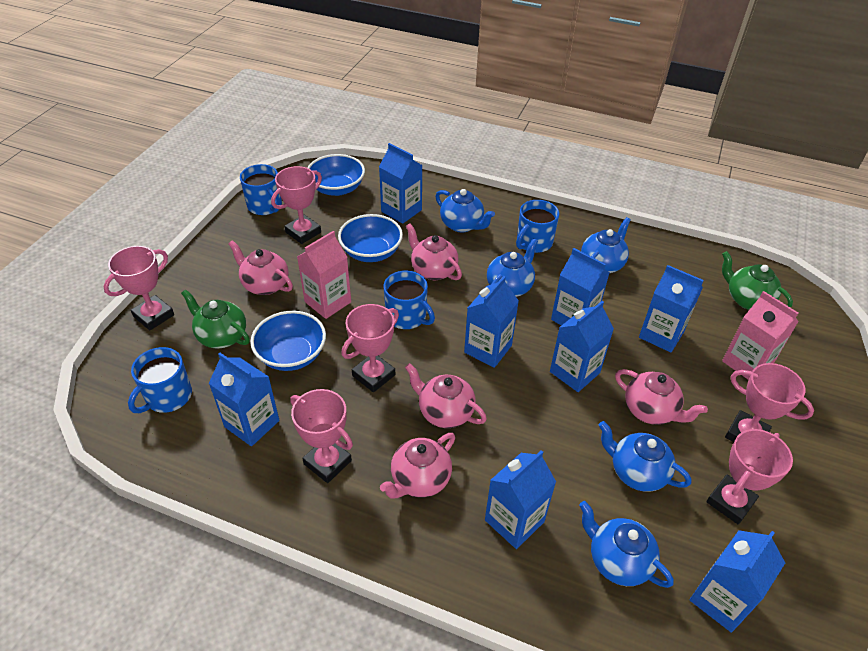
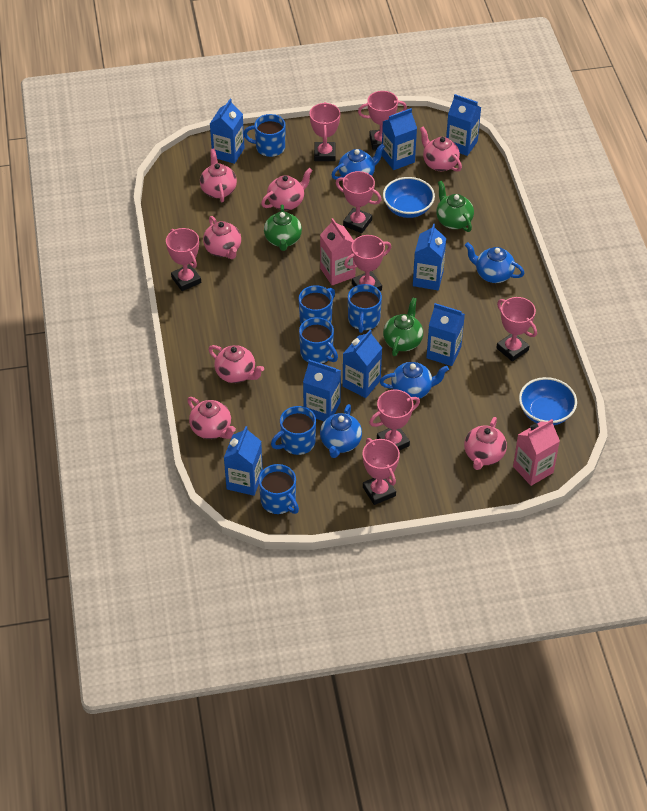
blue bowl: 3 -> 2
blue mug: 4 -> 6
blue teapot: 5 -> 4
green teapot: 2 -> 3
pink teapot: 5 -> 7
pink trophy: 6 -> 8

